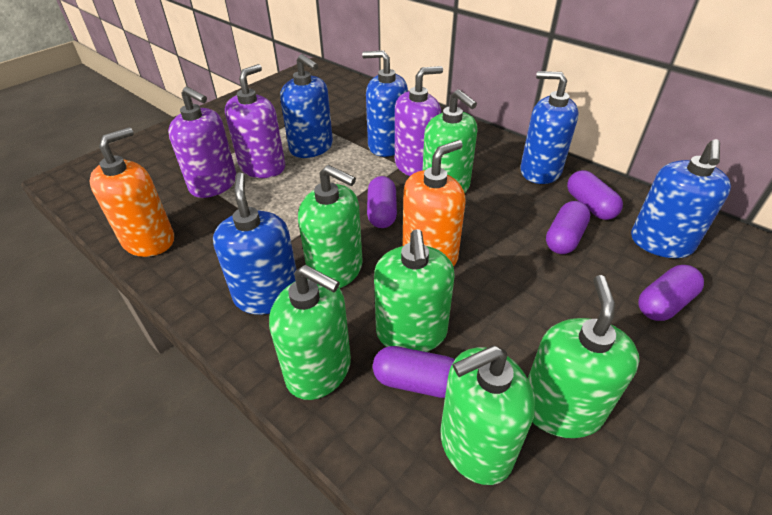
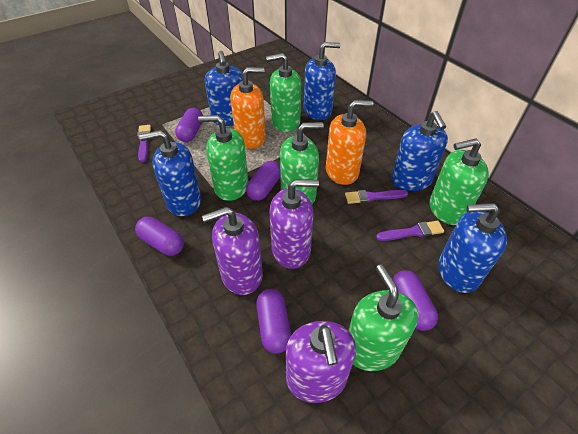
green soap dispenser: 6 -> 5
purple brush: 0 -> 3

